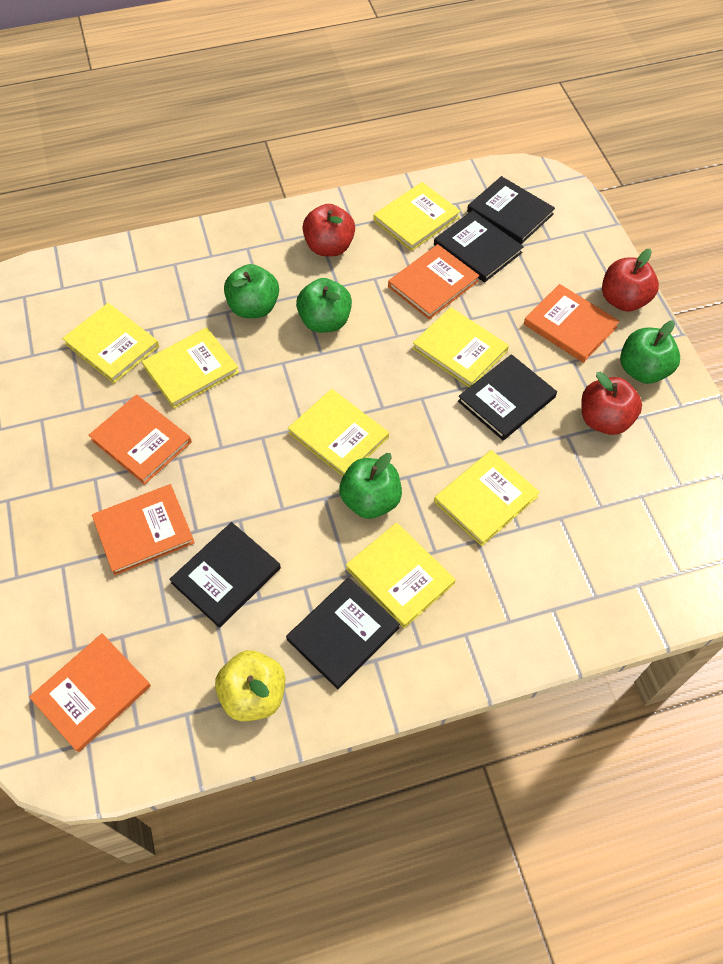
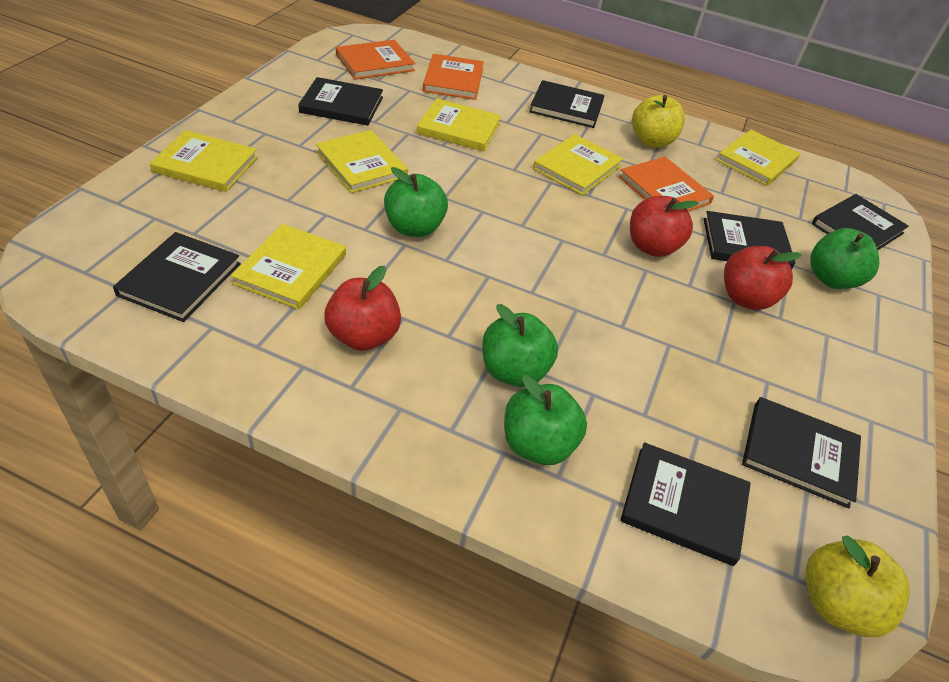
black book: 5 -> 7
orange book: 5 -> 3
yellow apple: 1 -> 2
yellow book: 7 -> 6

